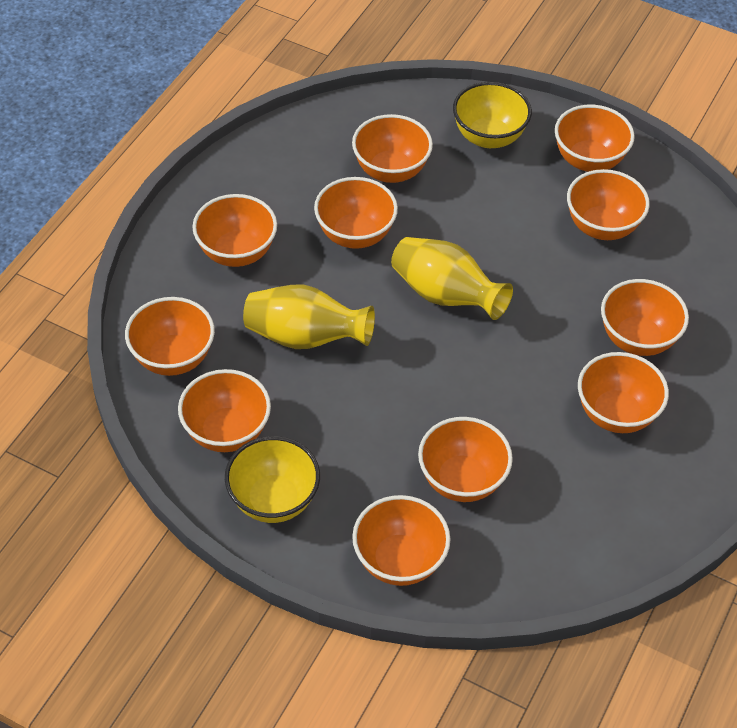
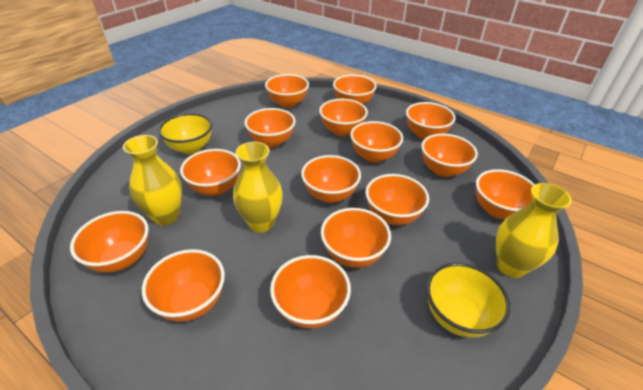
orange bowl: 11 -> 15
yellow vase: 2 -> 3

